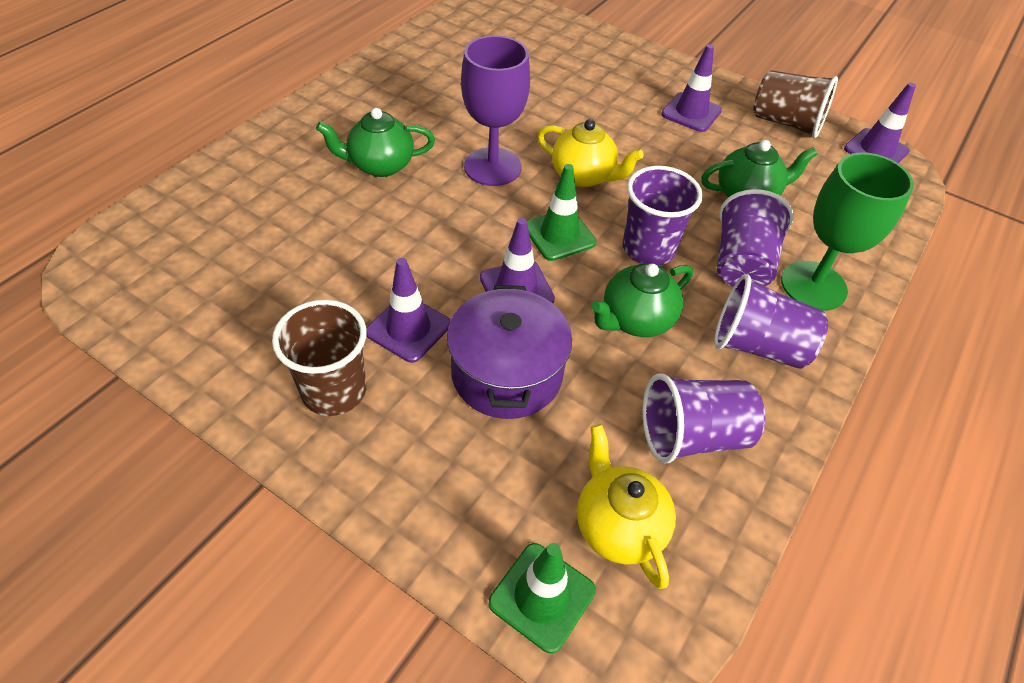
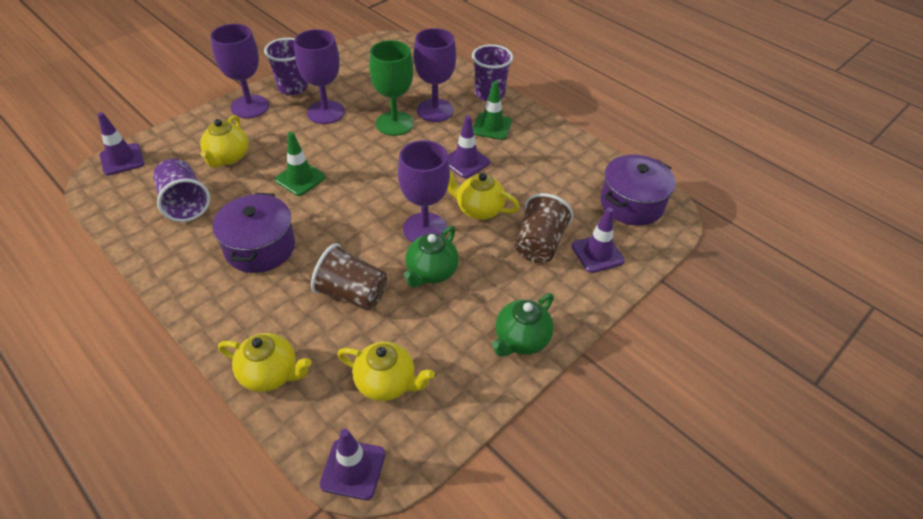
green teapot: 3 -> 2
purple cup: 4 -> 3
purple goblet: 1 -> 4
purple pot: 1 -> 2
yellow teapot: 2 -> 4

